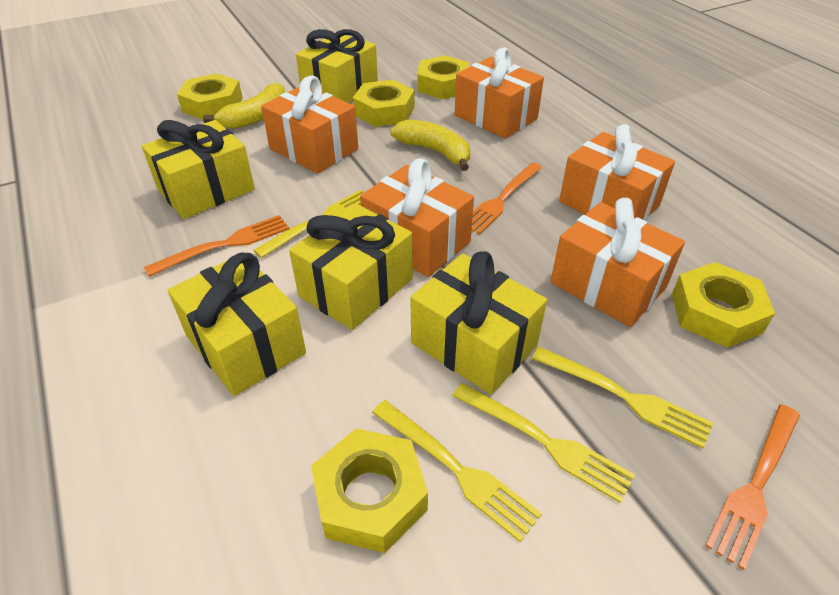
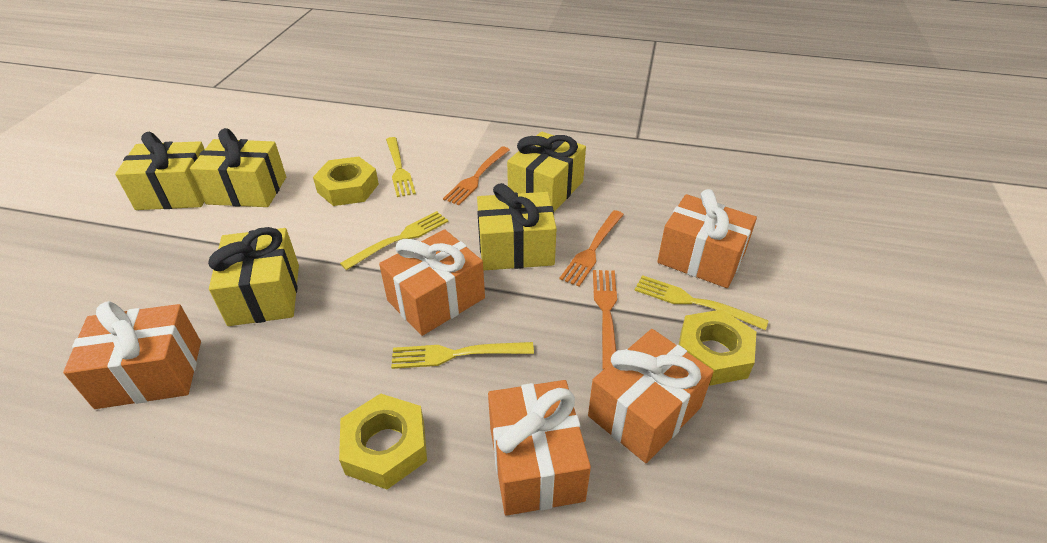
yellow banana: 2 -> 0
yellow nut: 5 -> 3

